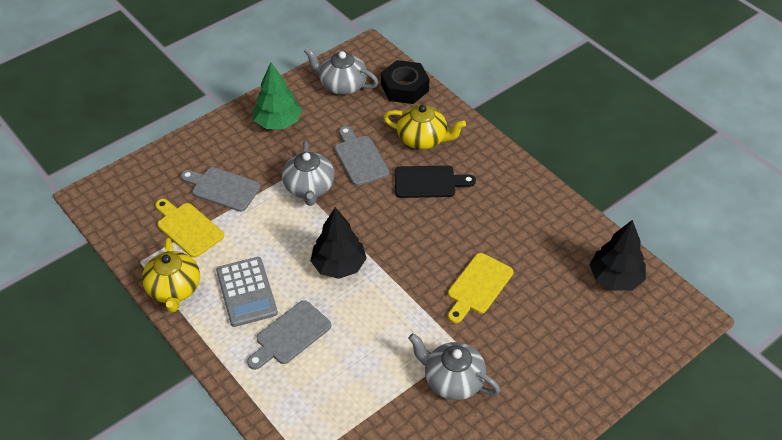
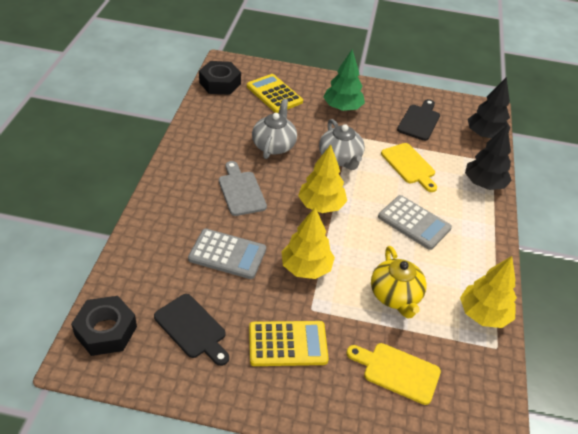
black cutting board: 1 -> 2
black nut: 1 -> 2
grey calculator: 1 -> 2
grey cutting board: 3 -> 1
grey teapot: 3 -> 2
yellow calculator: 0 -> 2
yellow teapot: 2 -> 1
yellow tree: 0 -> 3

